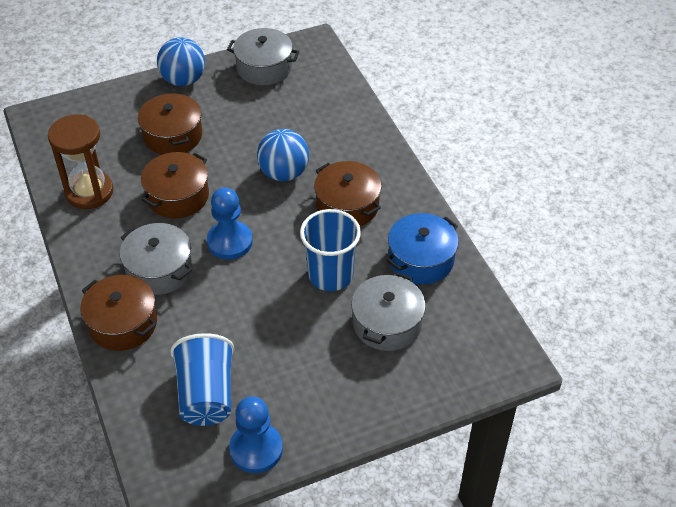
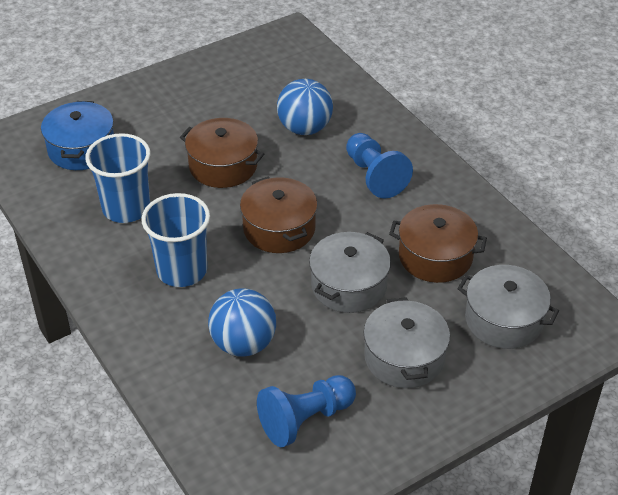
brown hourglass: 1 -> 0
brown pot: 4 -> 3

